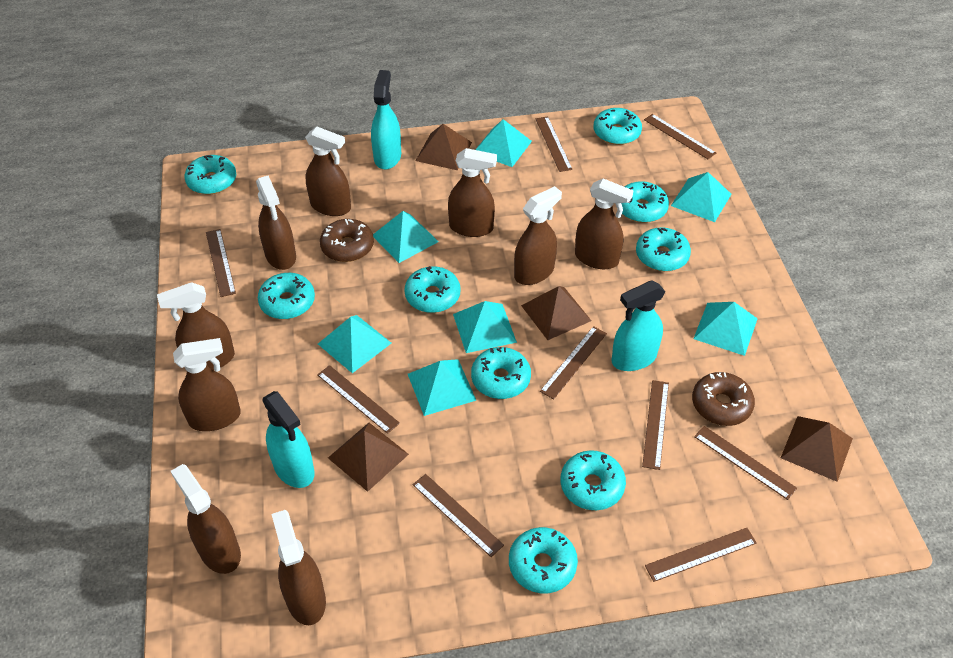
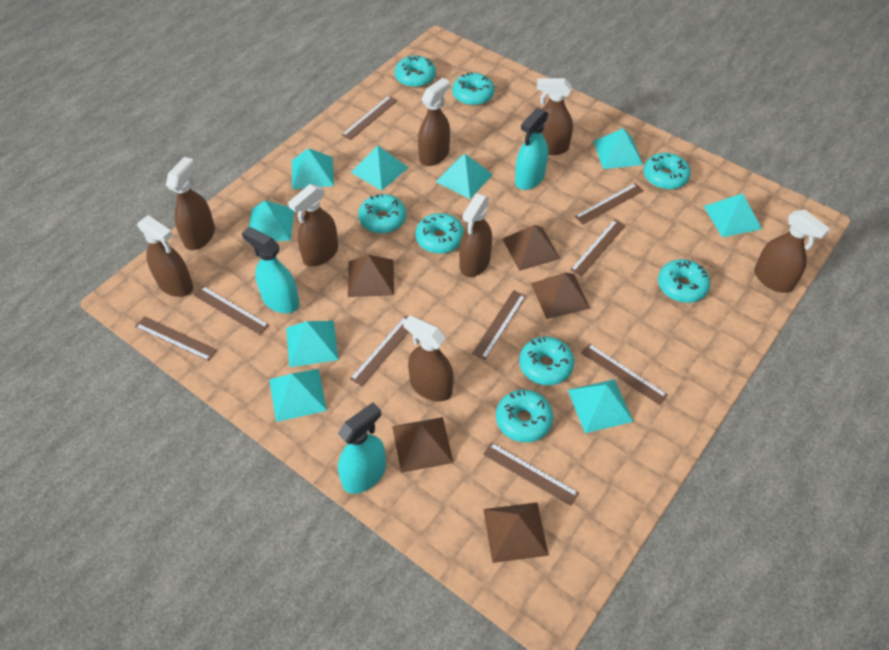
brown donut: 2 -> 0
brown pyramid: 4 -> 5
brown spray bottle: 9 -> 8
turquoise donut: 9 -> 8
turquoise pyramid: 7 -> 9

